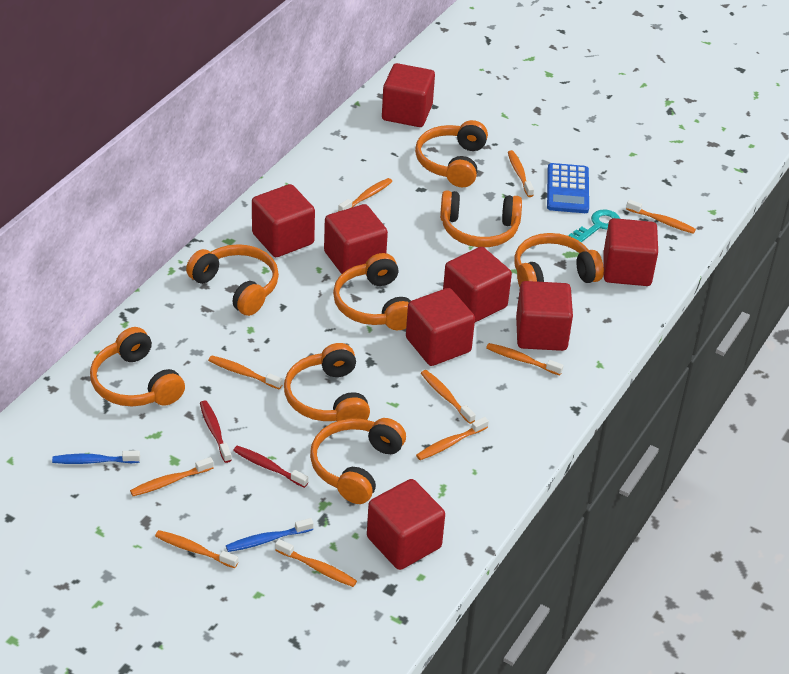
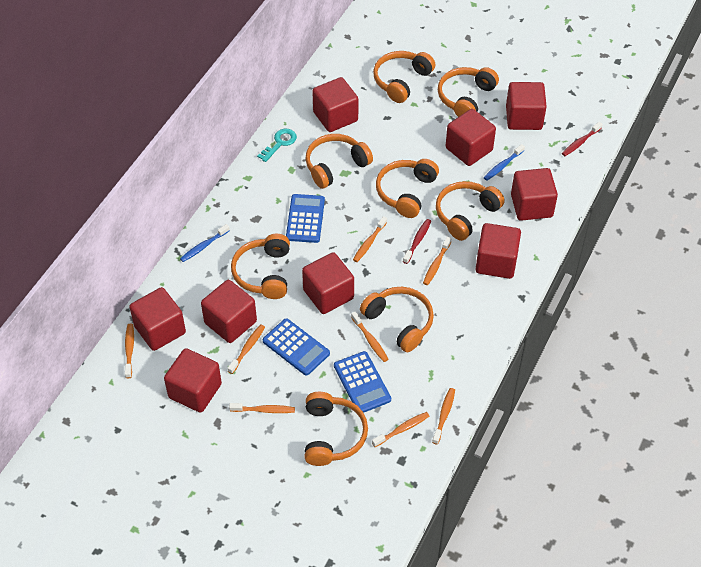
blue calculator: 1 -> 3
orange toothbrush: 10 -> 8
red cube: 8 -> 9

